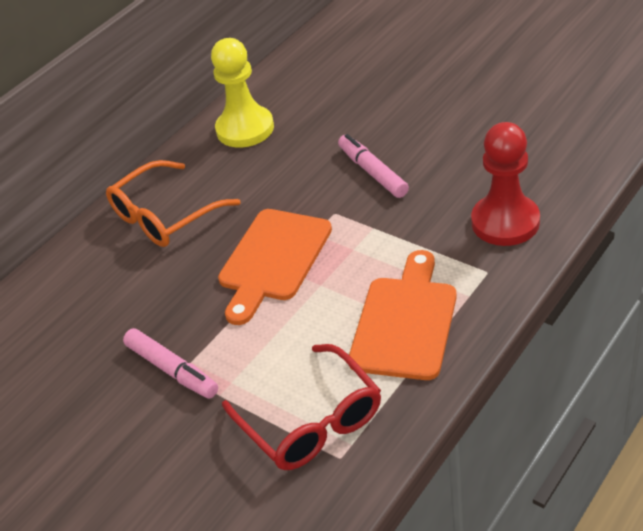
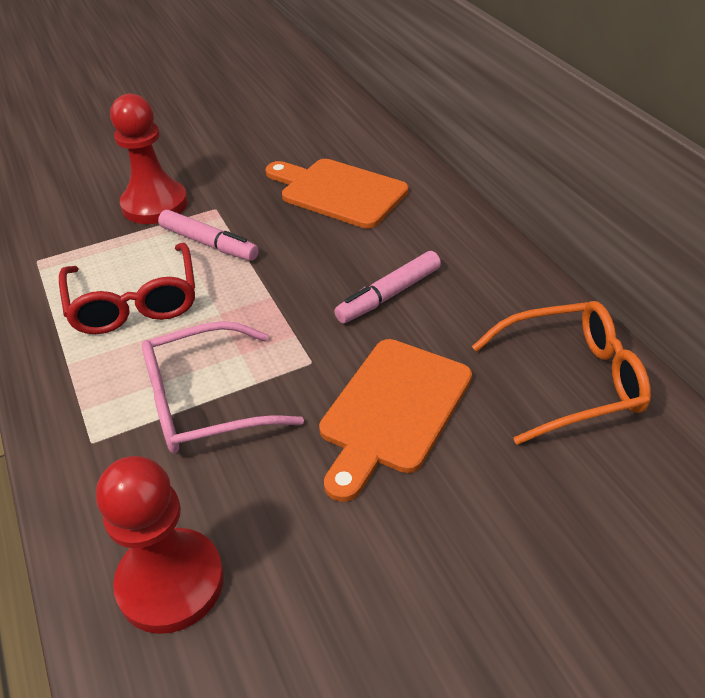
pink glasses: 0 -> 1
red pawn: 1 -> 2
yellow pawn: 1 -> 0

